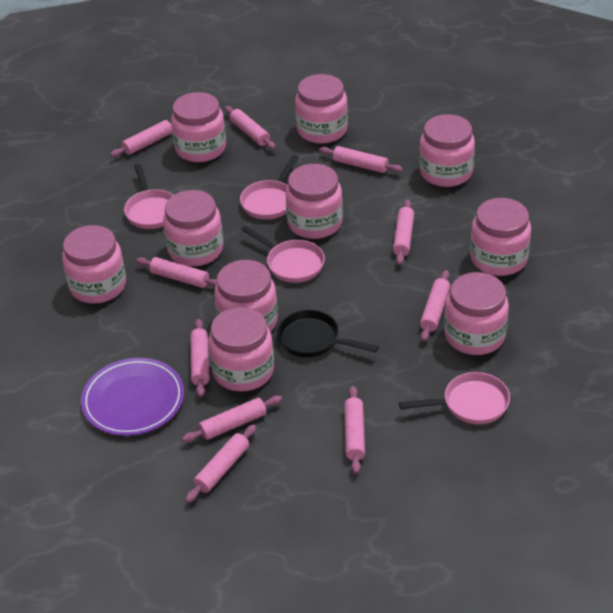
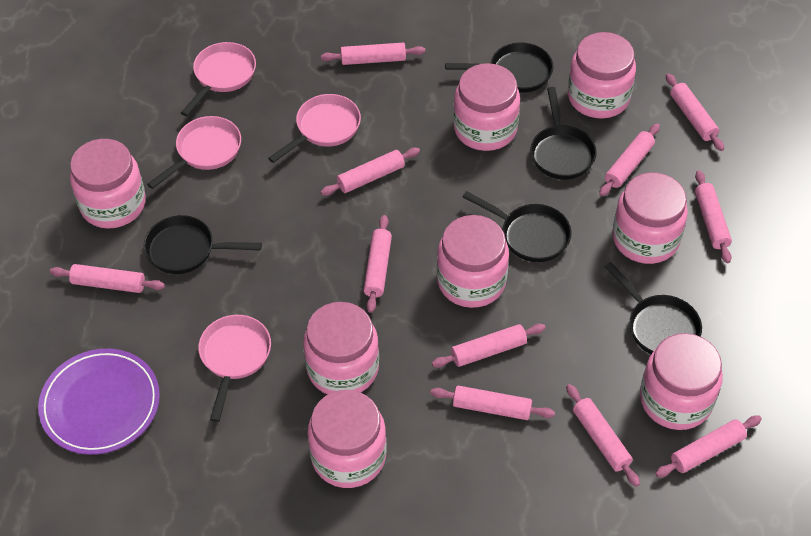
black pan: 1 -> 5
pink jar: 10 -> 8
pink rolling pin: 10 -> 11

